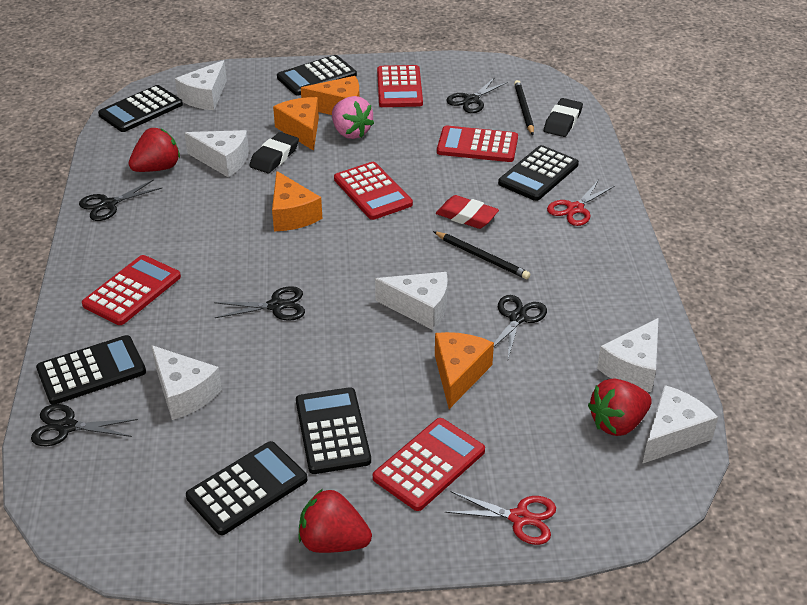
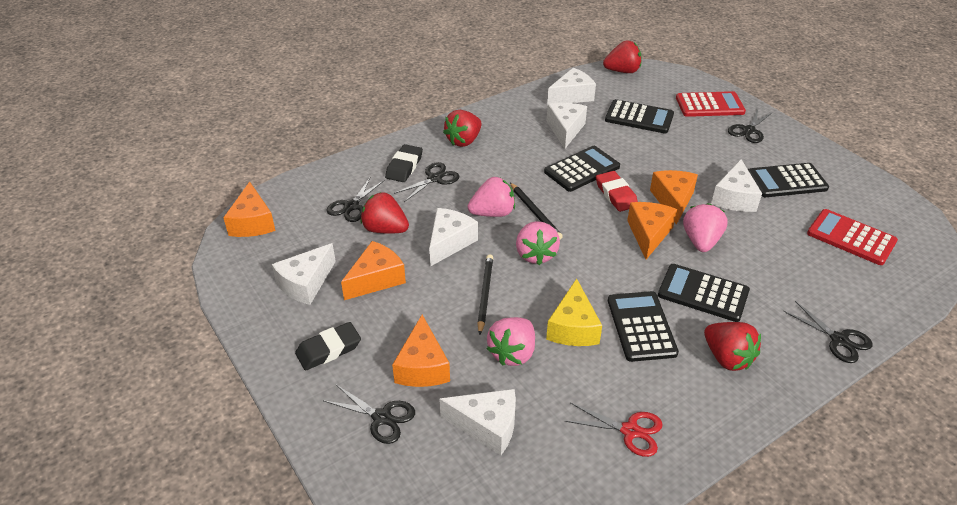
black calculator: 6 -> 5
orange cheese: 4 -> 5
pink strawberry: 1 -> 4
red calculator: 5 -> 2
red scissors: 2 -> 1
red strawberry: 3 -> 4
yellow cheese: 0 -> 1

